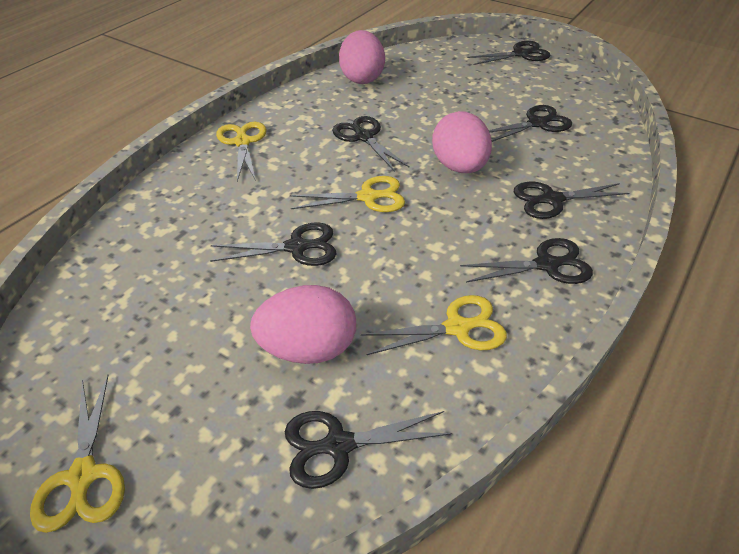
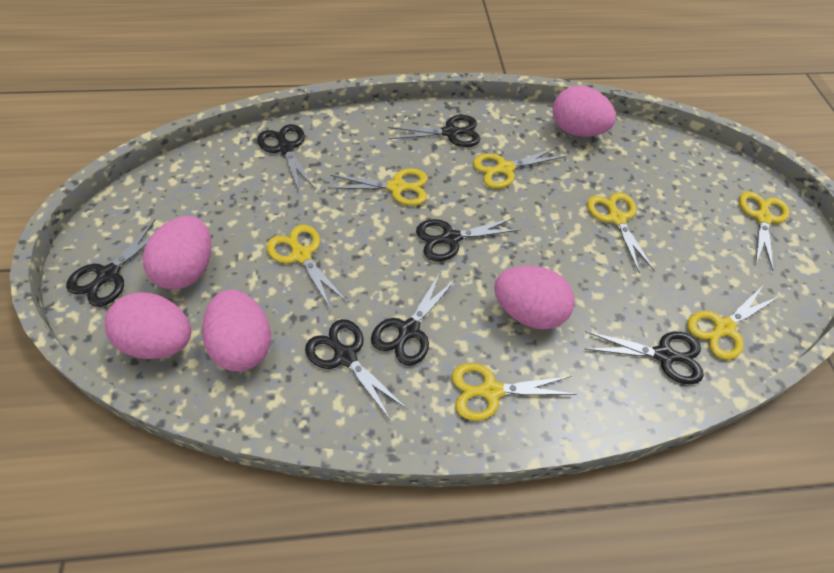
pink egg: 3 -> 5
yellow scissors: 4 -> 7

